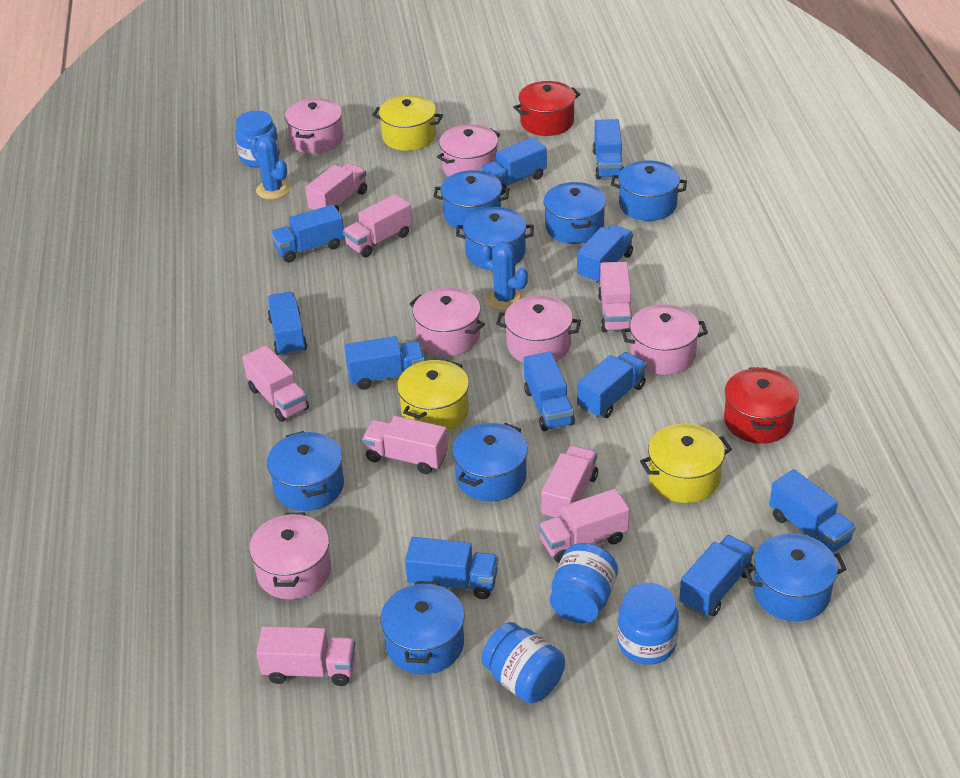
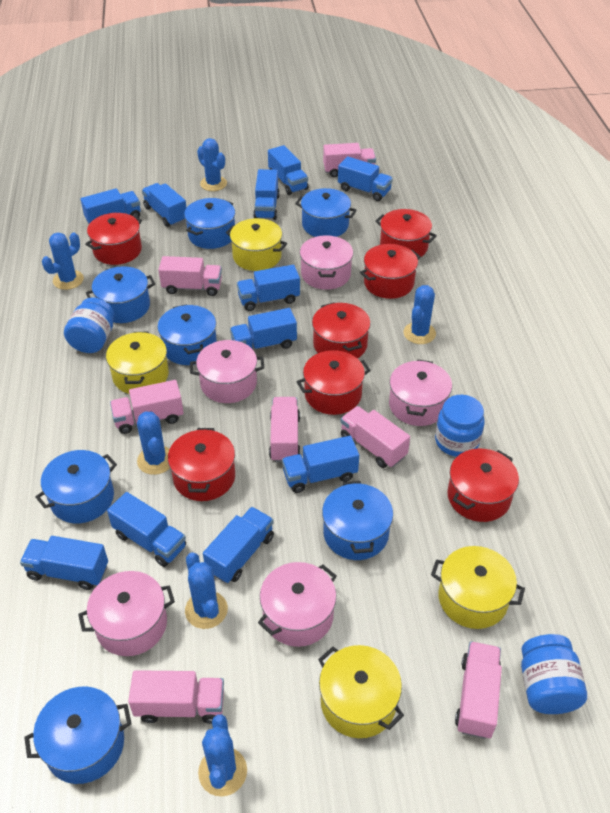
blue cactus: 2 -> 6
blue jar: 4 -> 3
blue pot: 8 -> 7
pink pot: 6 -> 5
pink truck: 8 -> 7
red pot: 2 -> 7
yellow pot: 3 -> 4

